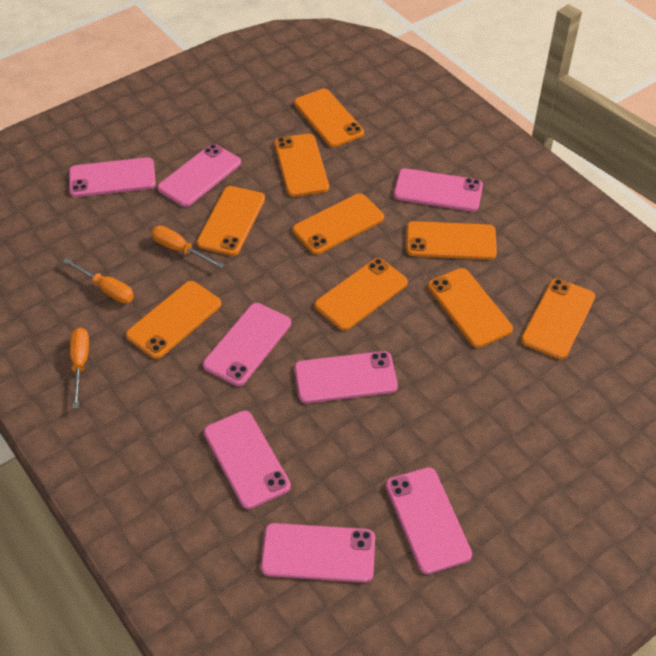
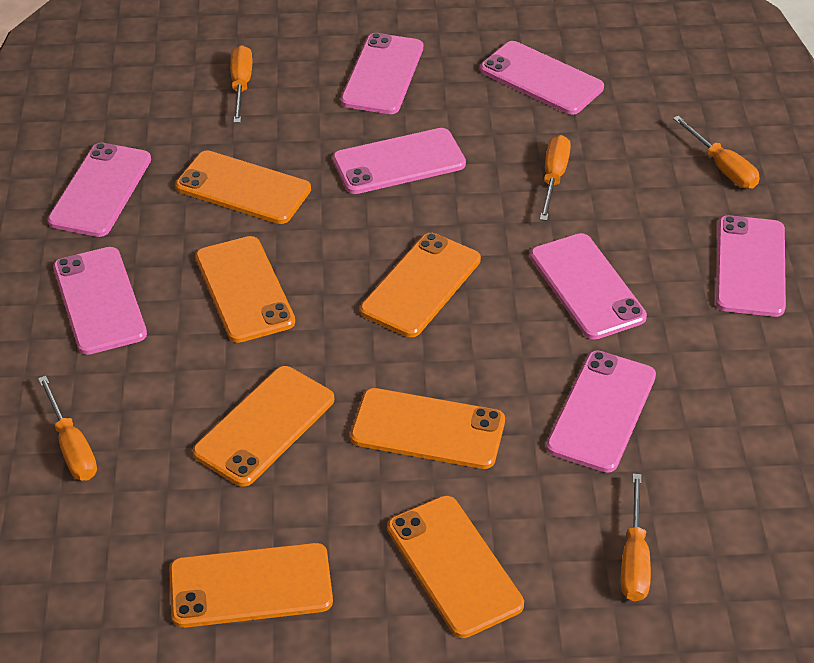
orange phone: 9 -> 7
orange screwdriver: 3 -> 5

